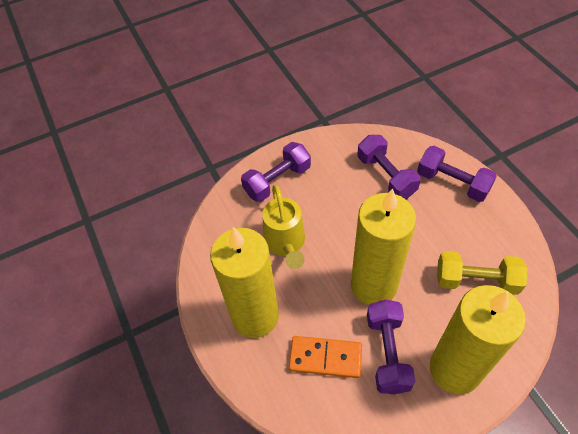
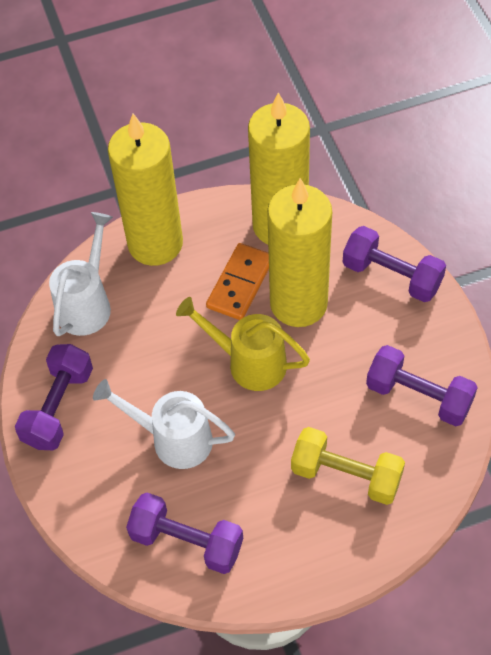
white watering can: 0 -> 2

